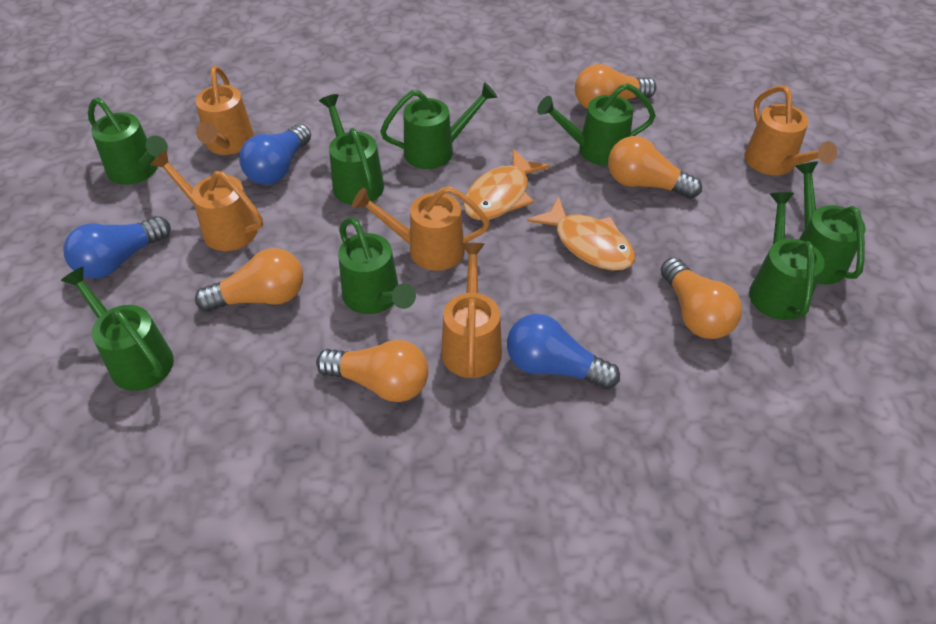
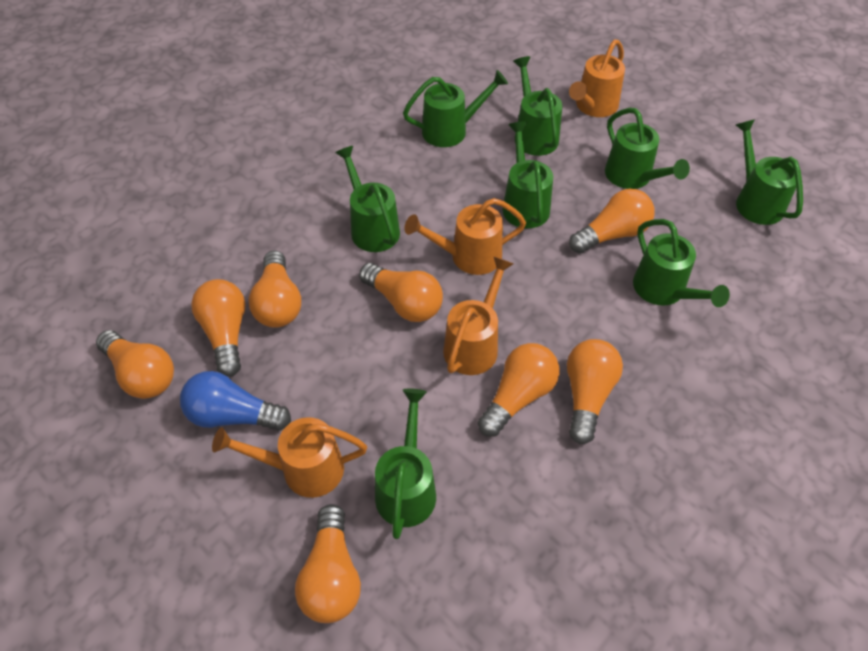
blue light bulb: 3 -> 1
orange fish: 2 -> 0
orange light bulb: 5 -> 8
orange watering can: 5 -> 4

